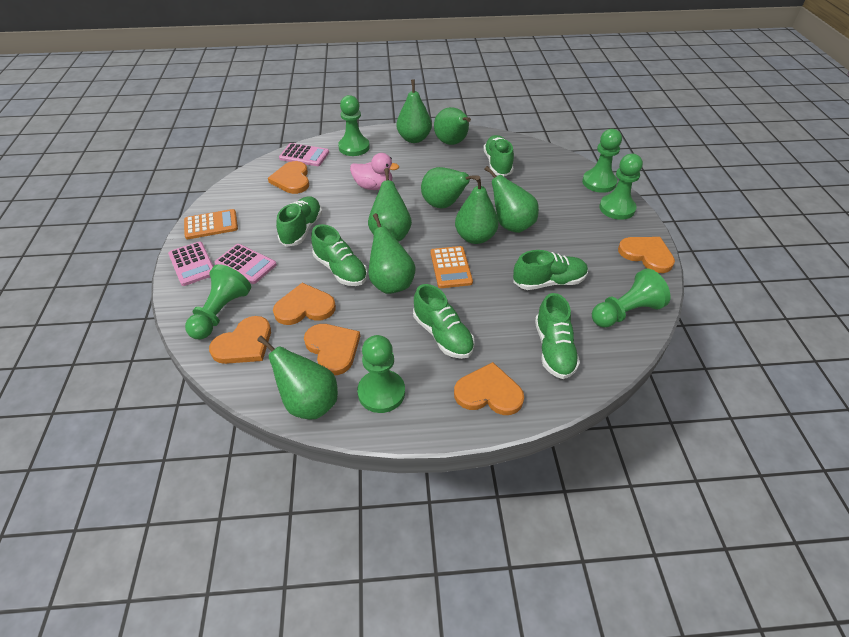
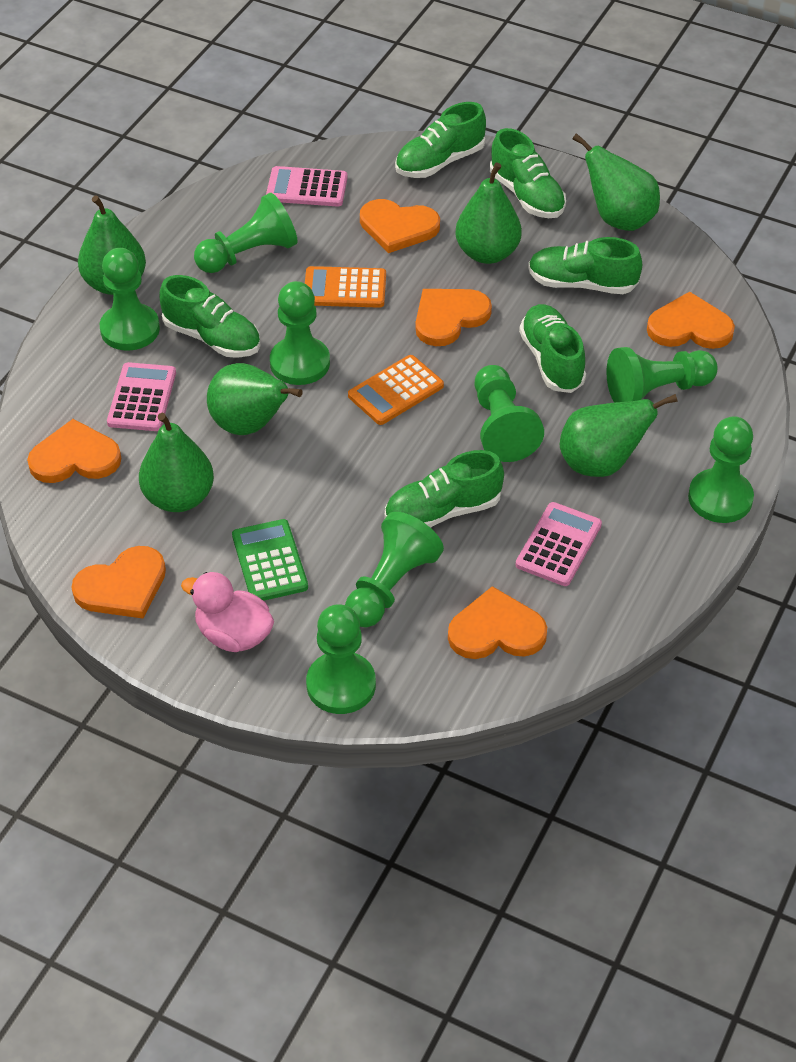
green calculator: 0 -> 1
green pawn: 6 -> 8
green pear: 8 -> 6

